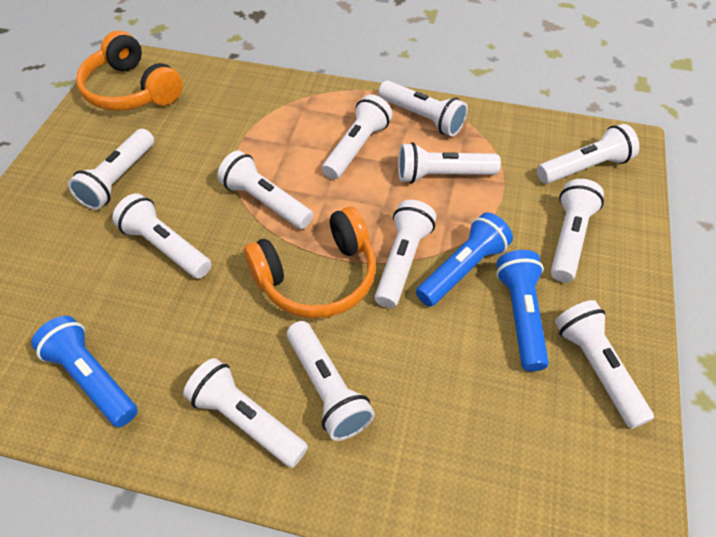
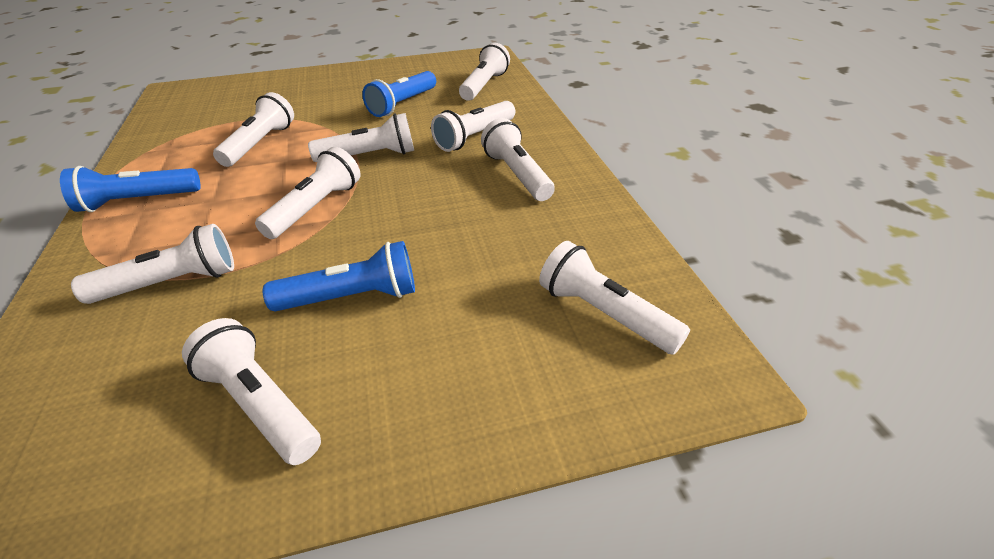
orange headphones: 2 -> 0
white flashlight: 12 -> 9

